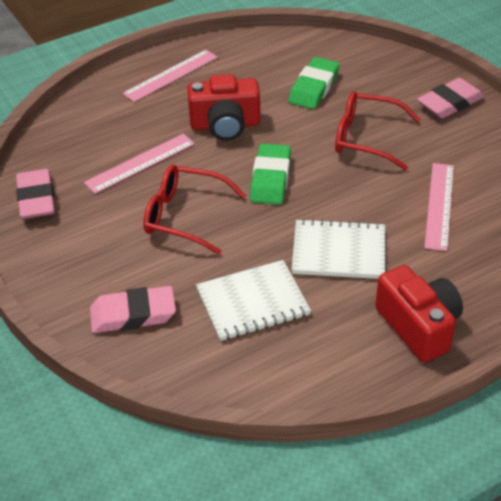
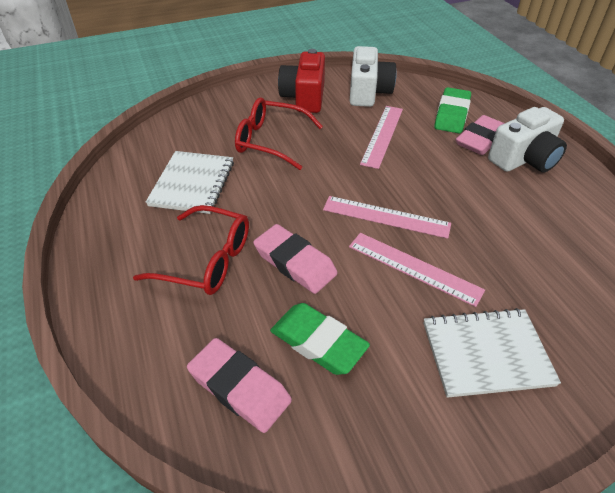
red camera: 2 -> 1
white camera: 0 -> 2

